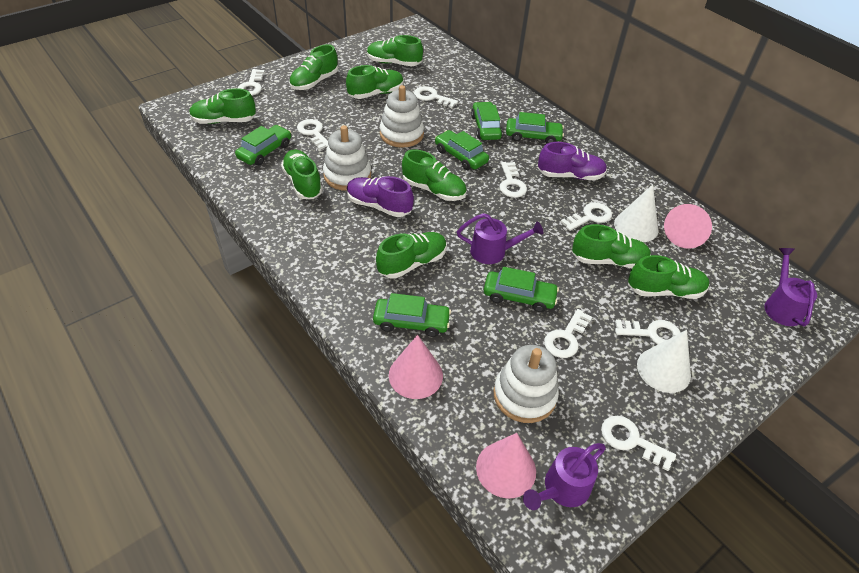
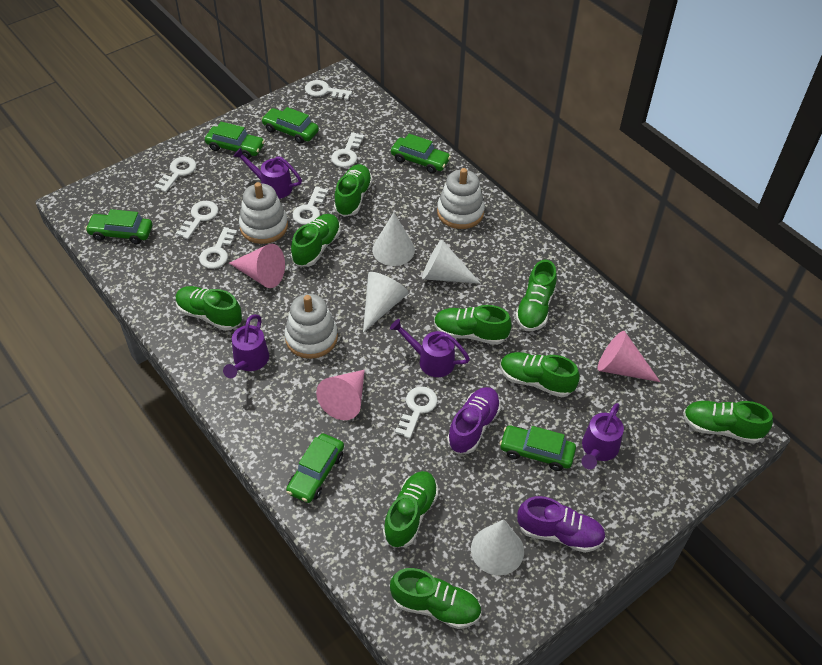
purple watering can: 3 -> 4
white cone: 2 -> 4
white key: 8 -> 7

